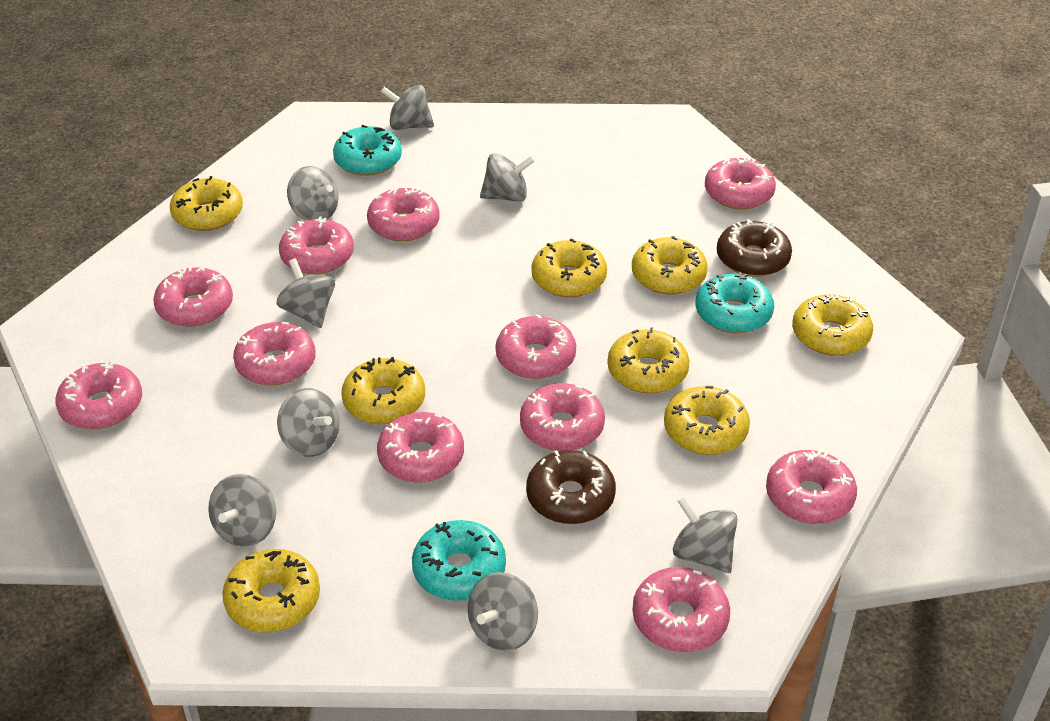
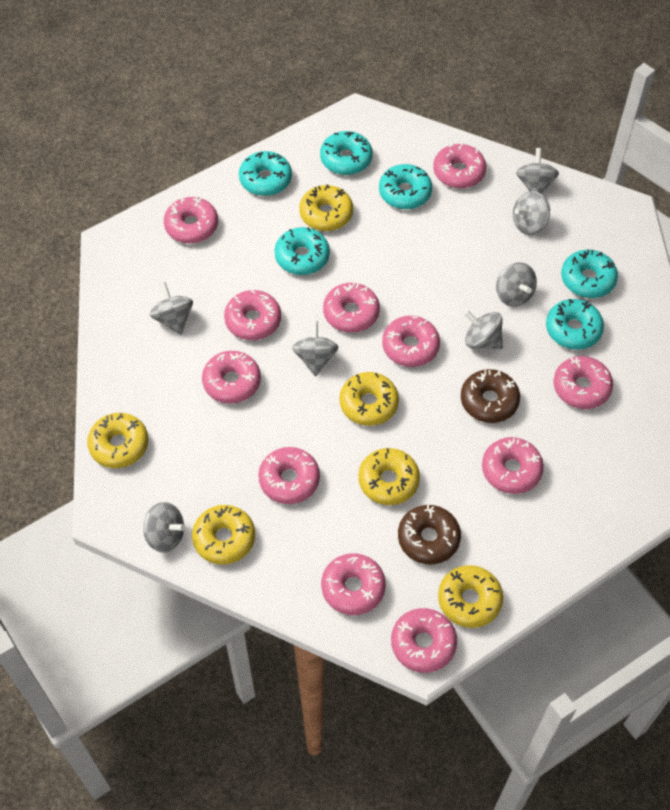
grey spinning top: 8 -> 7
turquoise donut: 3 -> 6
yellow donut: 8 -> 6

